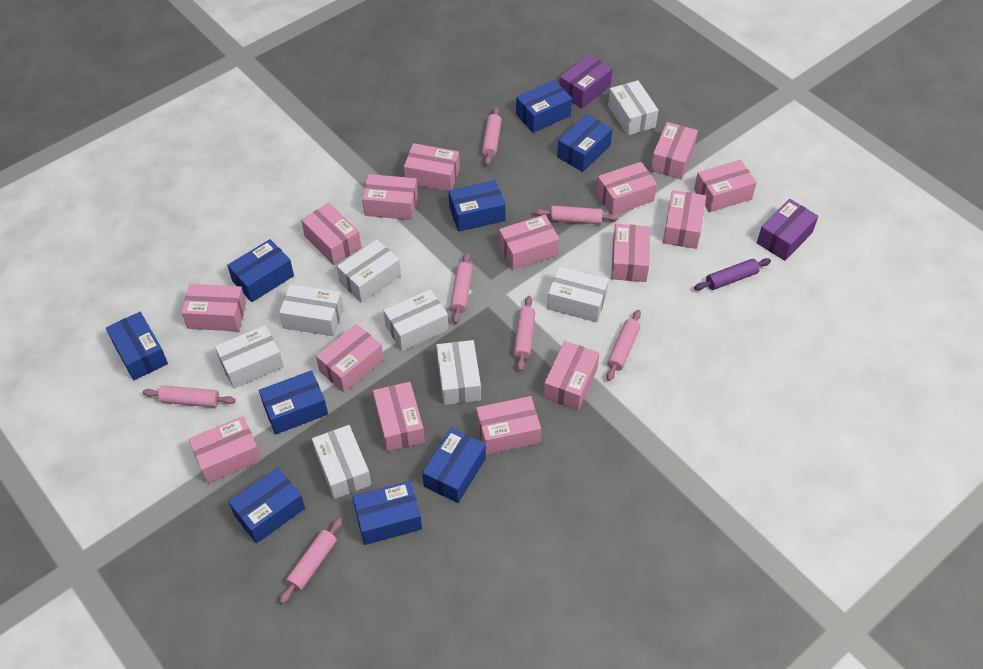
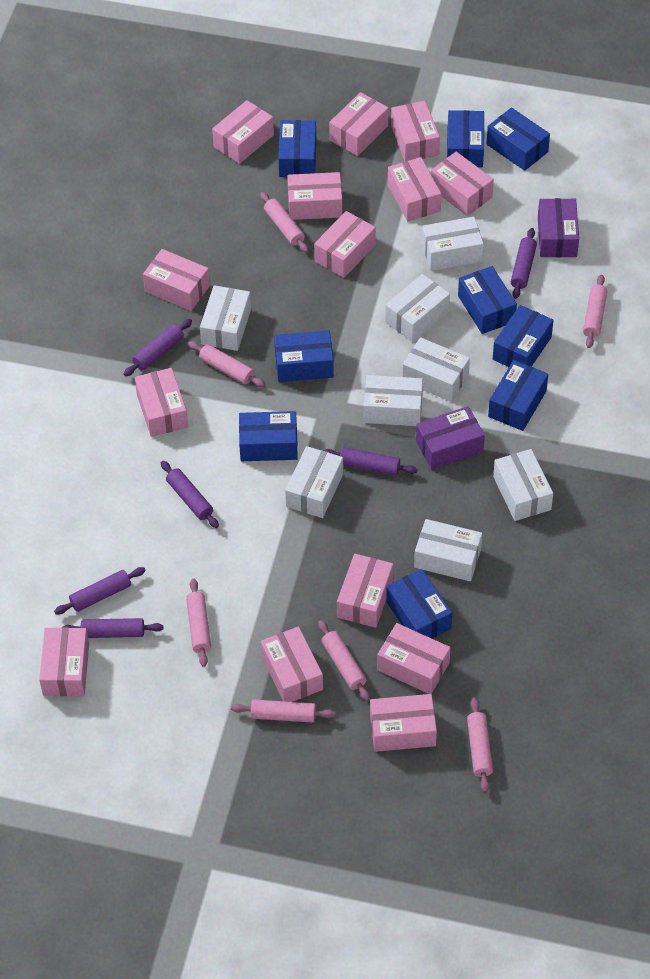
pink box: 15 -> 14
purple rolling pin: 1 -> 6

